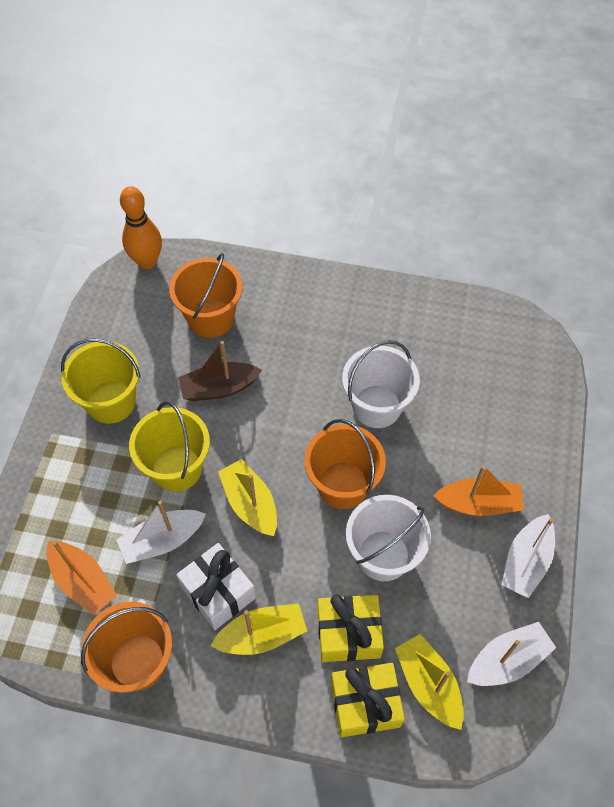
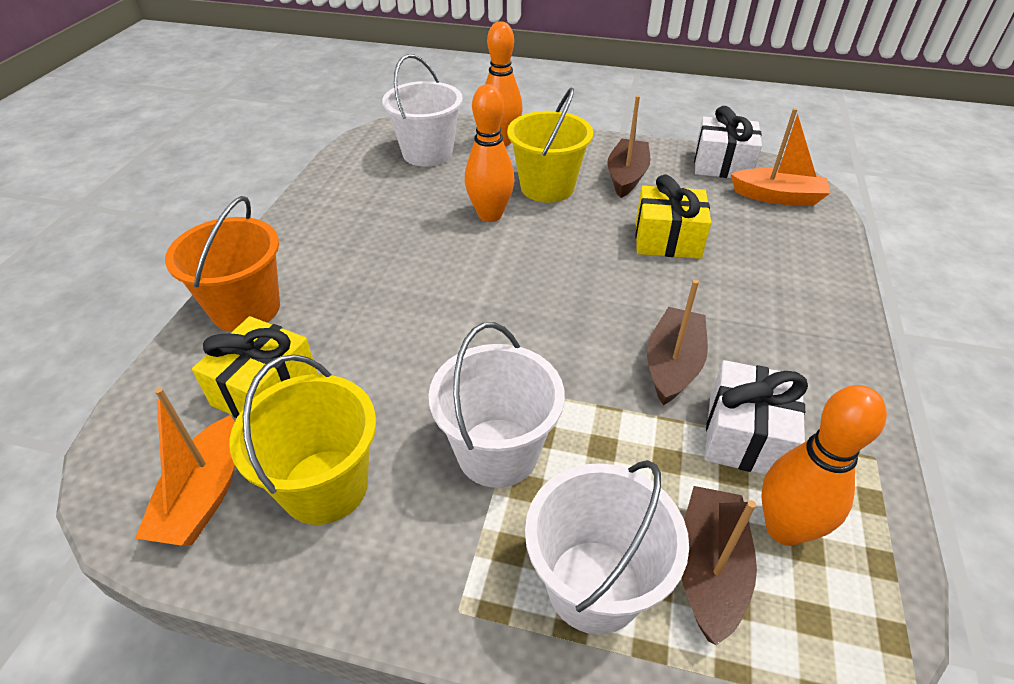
brown boat: 1 -> 3
orange bowling pin: 1 -> 3
orange bucket: 3 -> 1
white boat: 3 -> 0
white bucket: 2 -> 3
white gift: 1 -> 2
yellow boat: 3 -> 0

